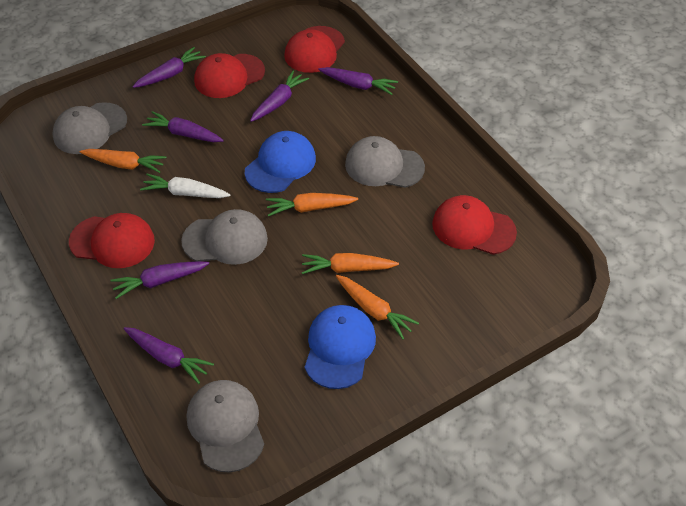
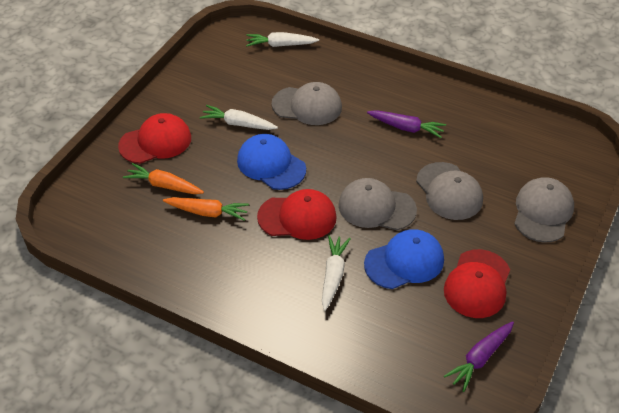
orange carrot: 4 -> 2
purple carrot: 6 -> 2
red cap: 4 -> 3
white carrot: 1 -> 3

